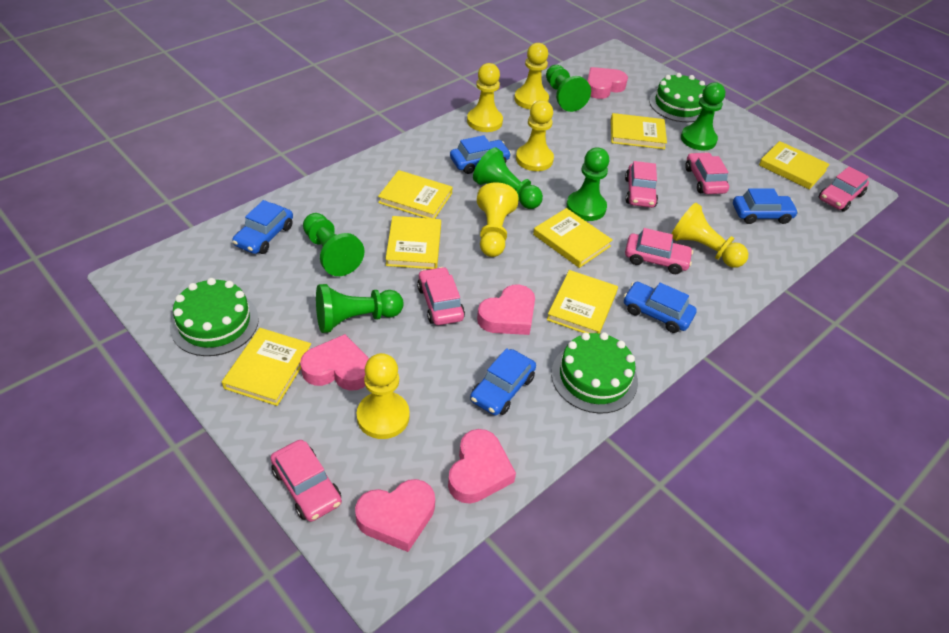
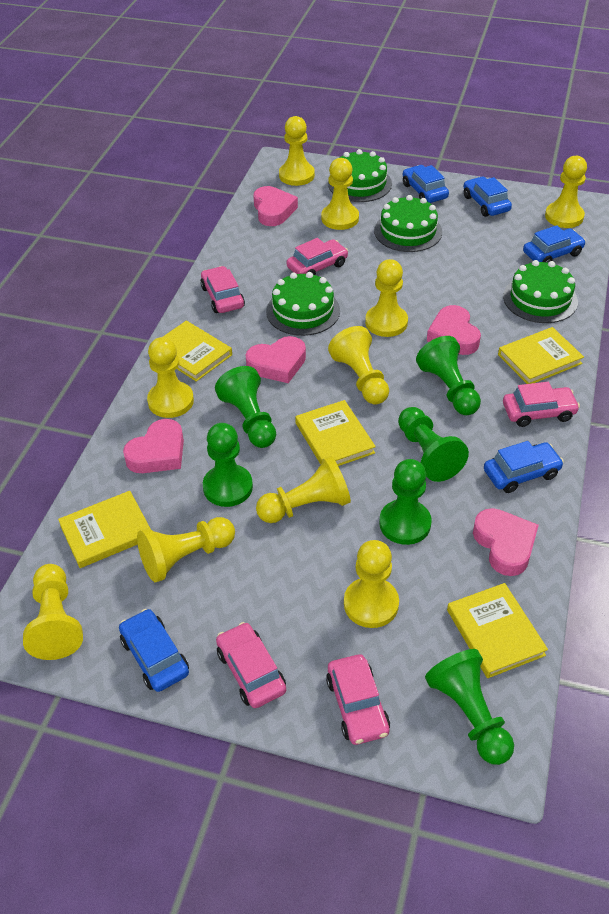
green cake: 3 -> 4
pink car: 6 -> 5
yellow book: 7 -> 5
yellow pawn: 6 -> 10

